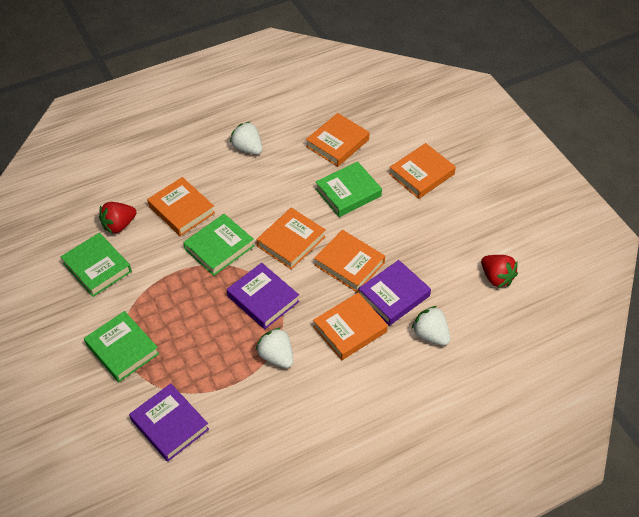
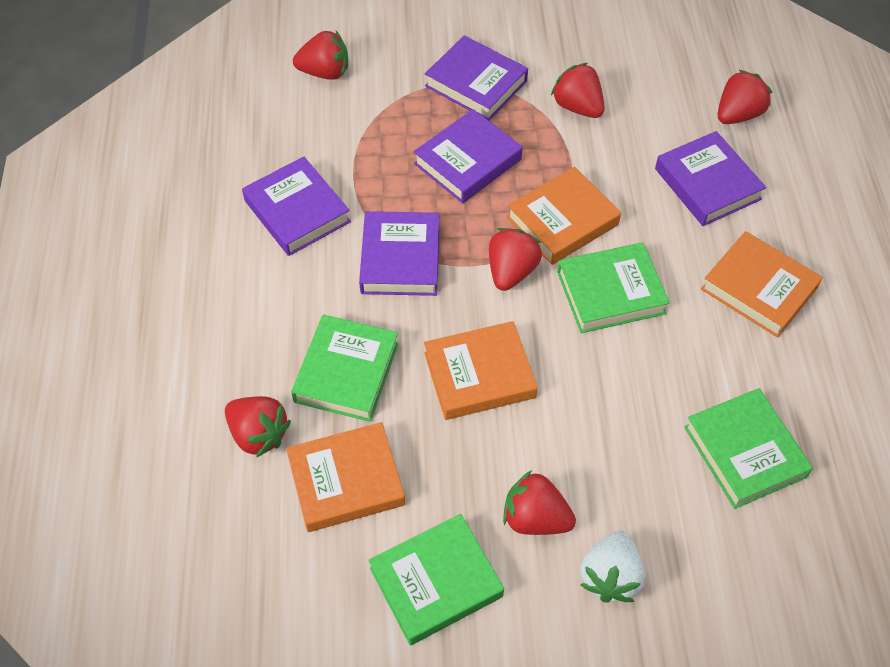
orange book: 6 -> 4
purple book: 3 -> 5
red strawberry: 2 -> 6
white strawberry: 3 -> 1

